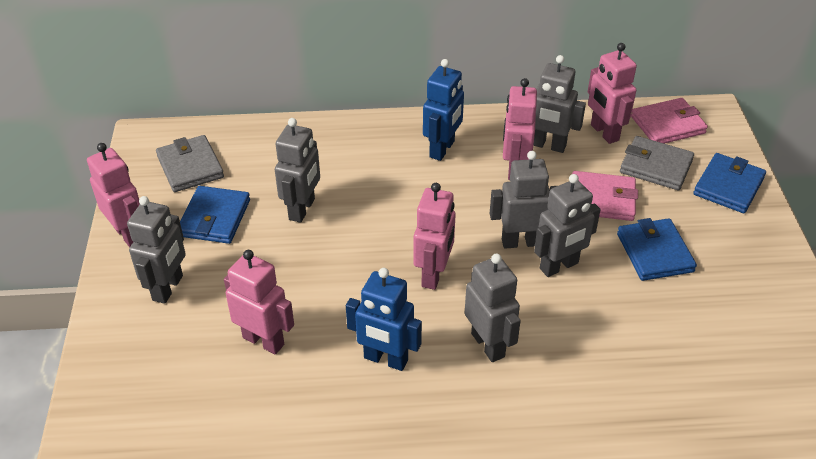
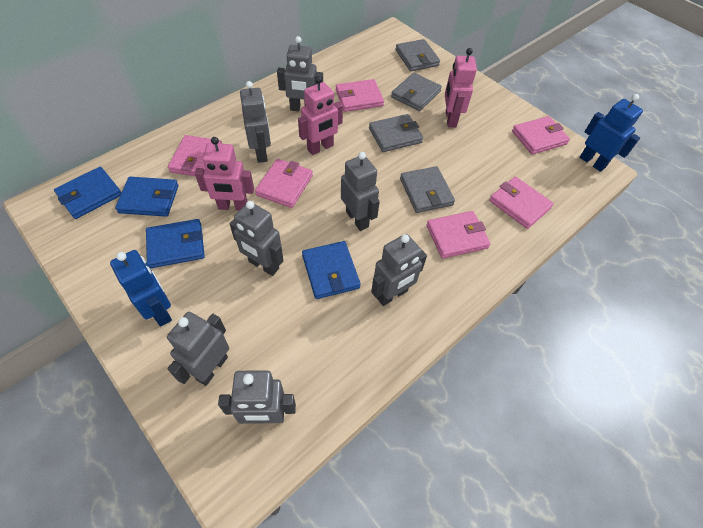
blue wallet: 3 -> 4
grey robot: 6 -> 7
grey wallet: 2 -> 4
pink robot: 5 -> 3
pink wallet: 2 -> 6

